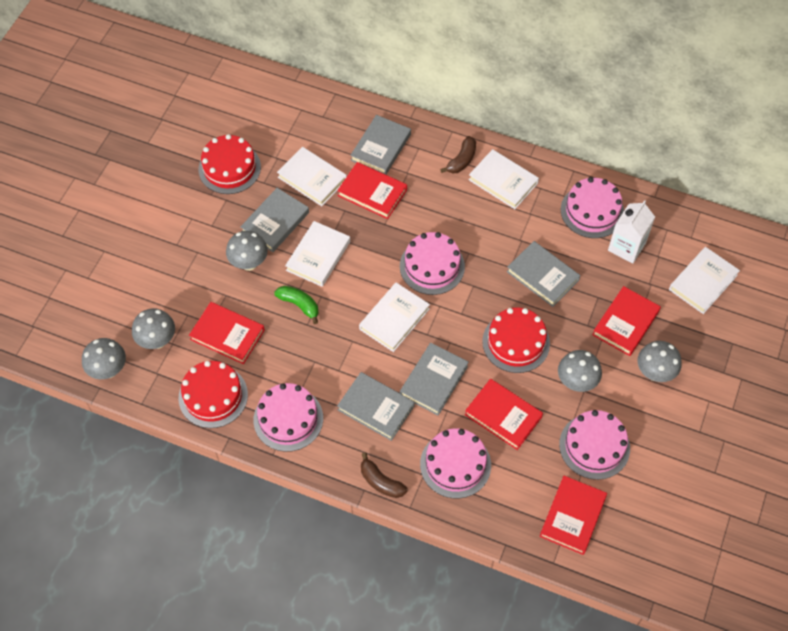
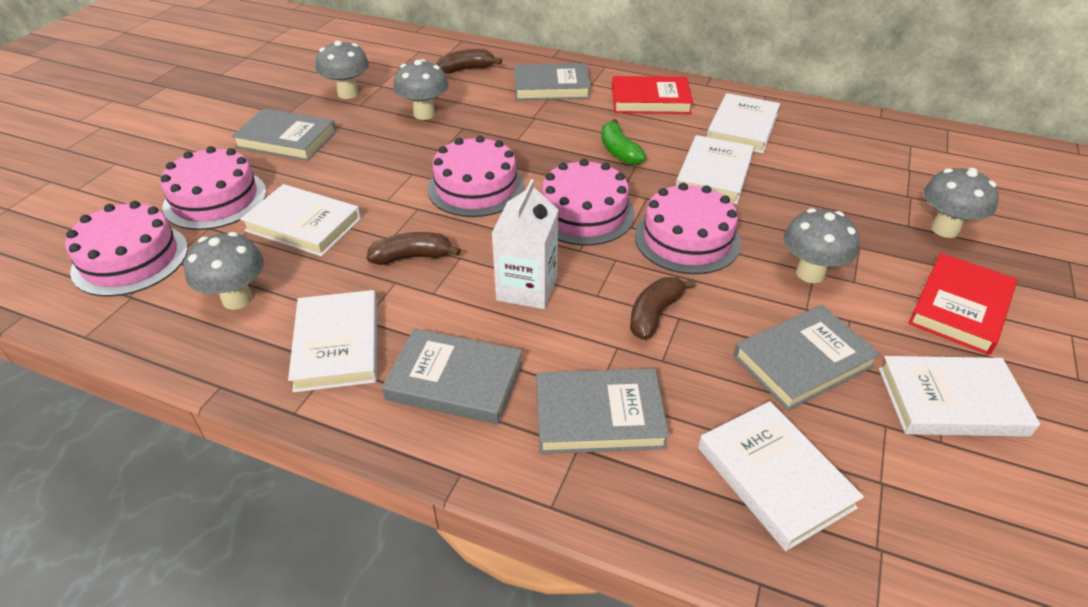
brown banana: 2 -> 3
red book: 5 -> 2
red cake: 3 -> 0
white book: 5 -> 6

